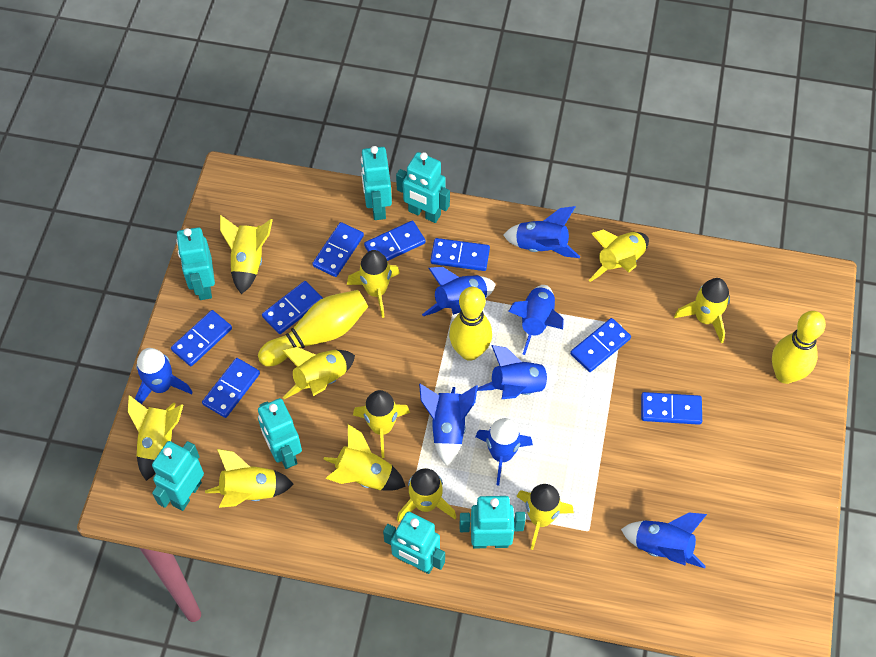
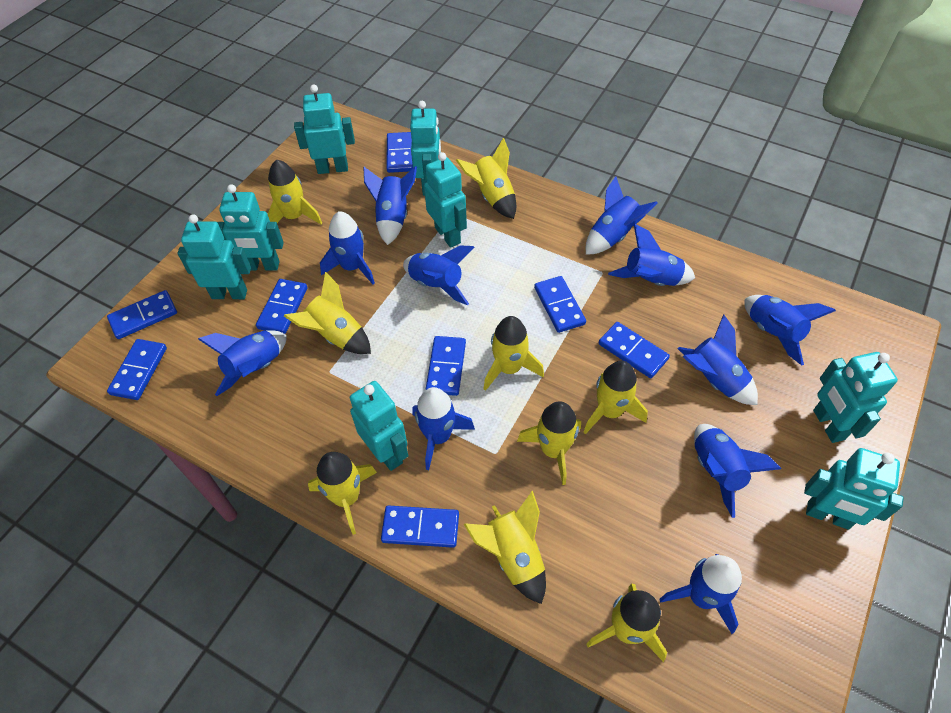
blue rocket: 8 -> 11
turquoise robot: 7 -> 8
yellow bowling pin: 3 -> 0
yellow rocket: 11 -> 9

